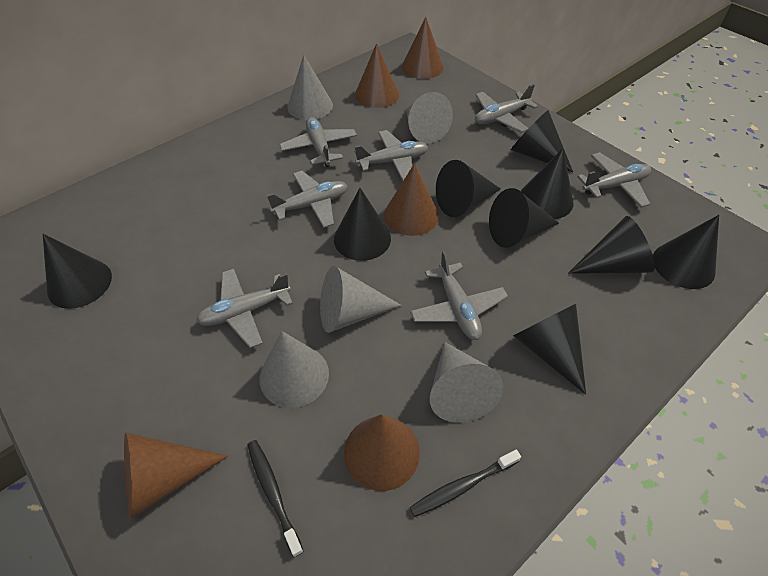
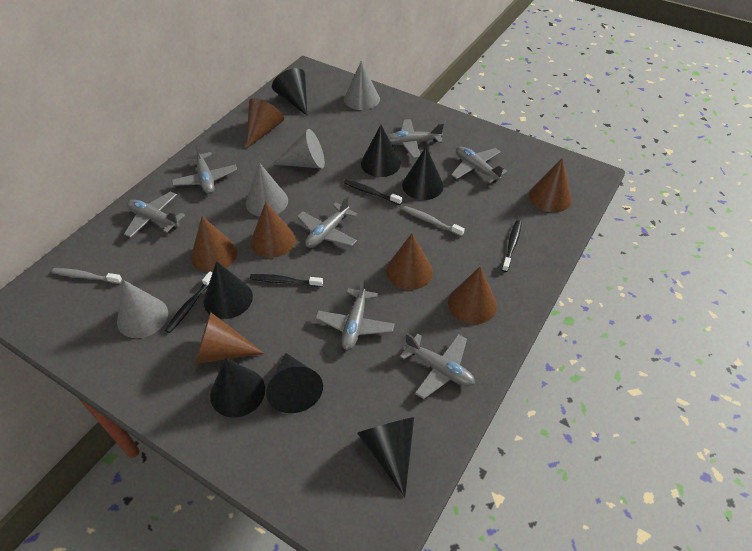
black cone: 9 -> 7
black toothbrush: 2 -> 4
brown cone: 5 -> 7
grey cone: 5 -> 4
grey toothbrush: 0 -> 2

